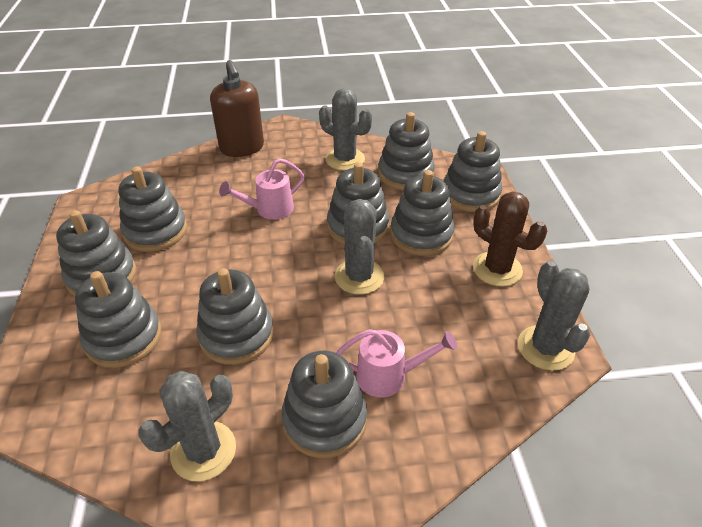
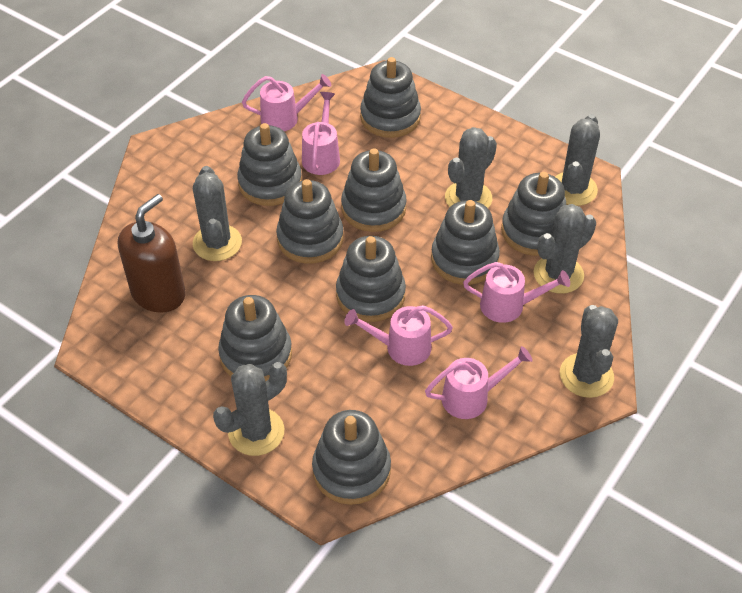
brown cactus: 1 -> 0
grey cactus: 4 -> 6
pink watering can: 2 -> 5

